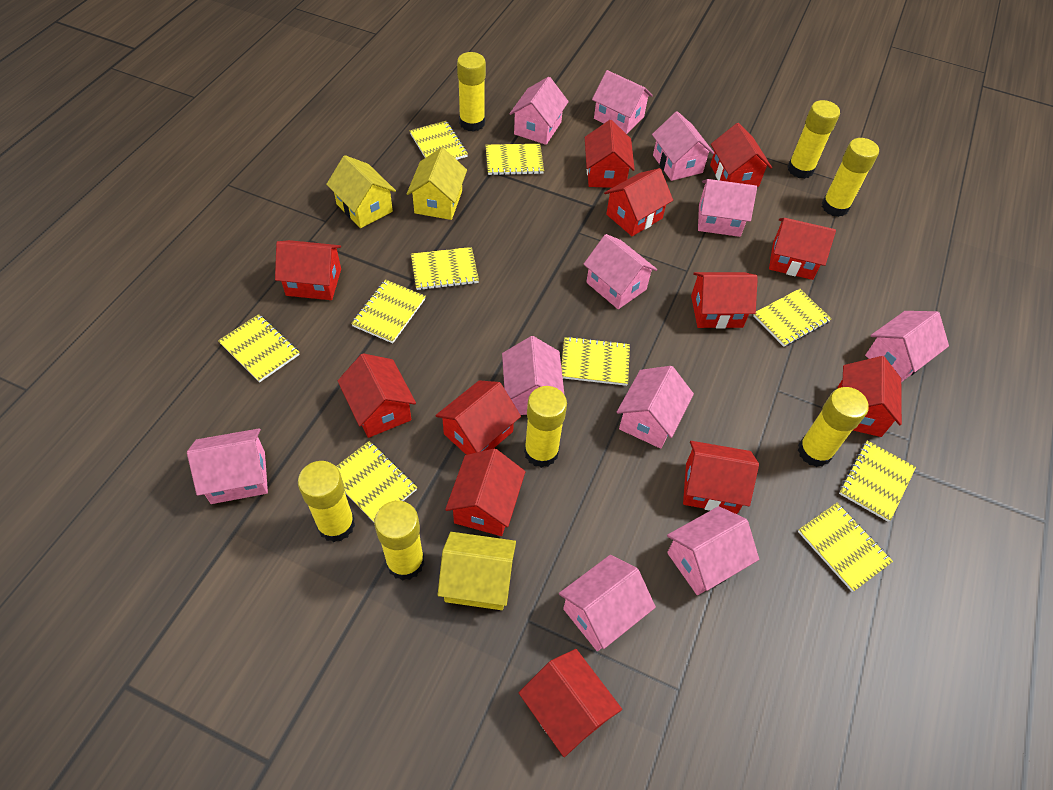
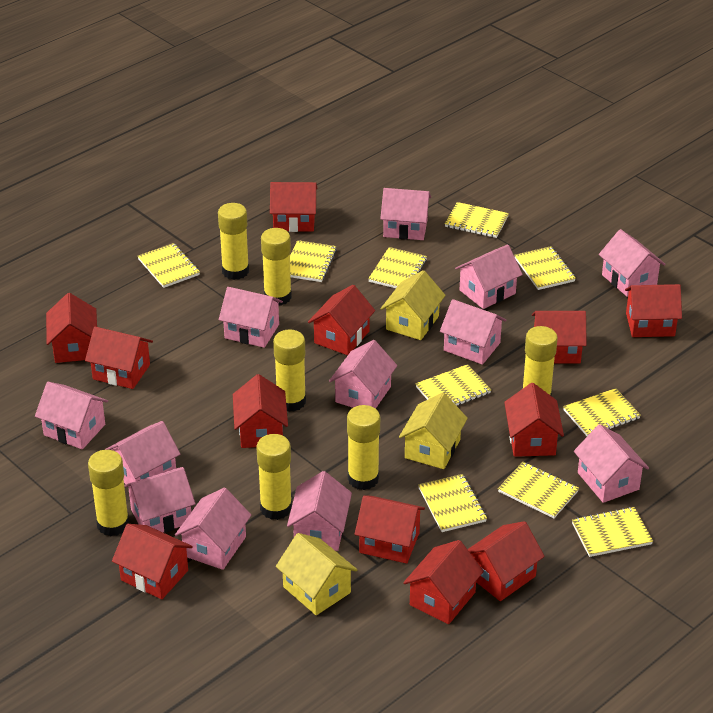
pink house: 11 -> 12

